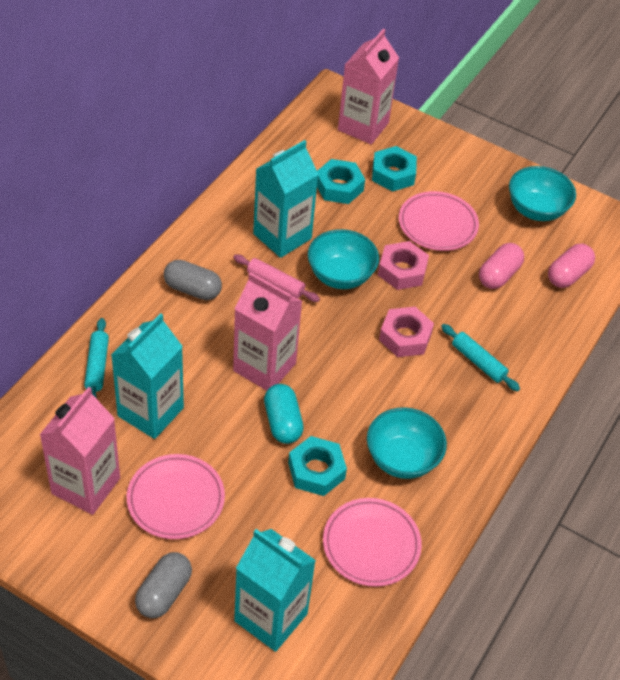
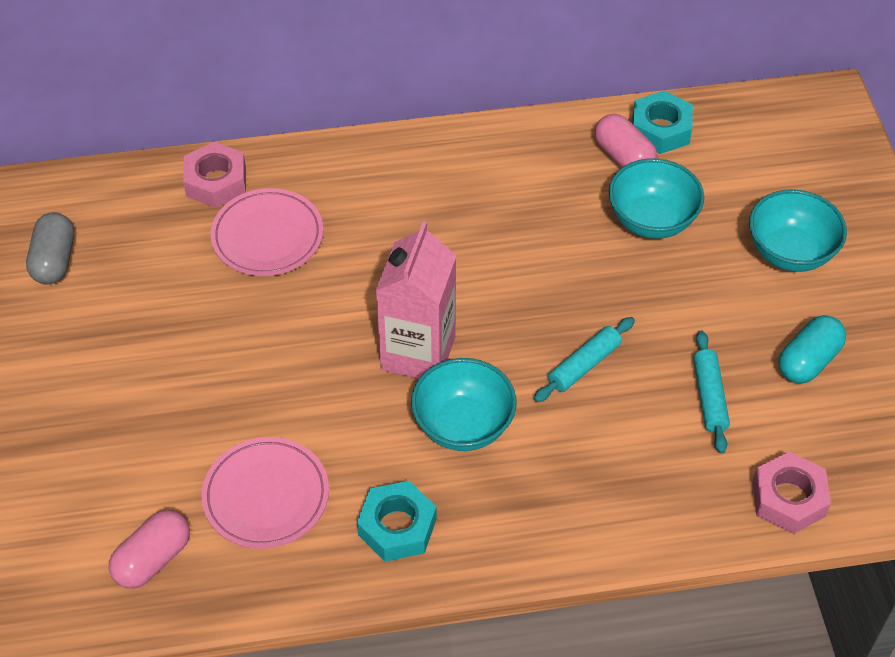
grey capsule: 2 -> 1
pink carton: 3 -> 1
pink plate: 3 -> 2
pink rolling pin: 1 -> 0
turquoise carton: 3 -> 0
turquoise nut: 3 -> 2

